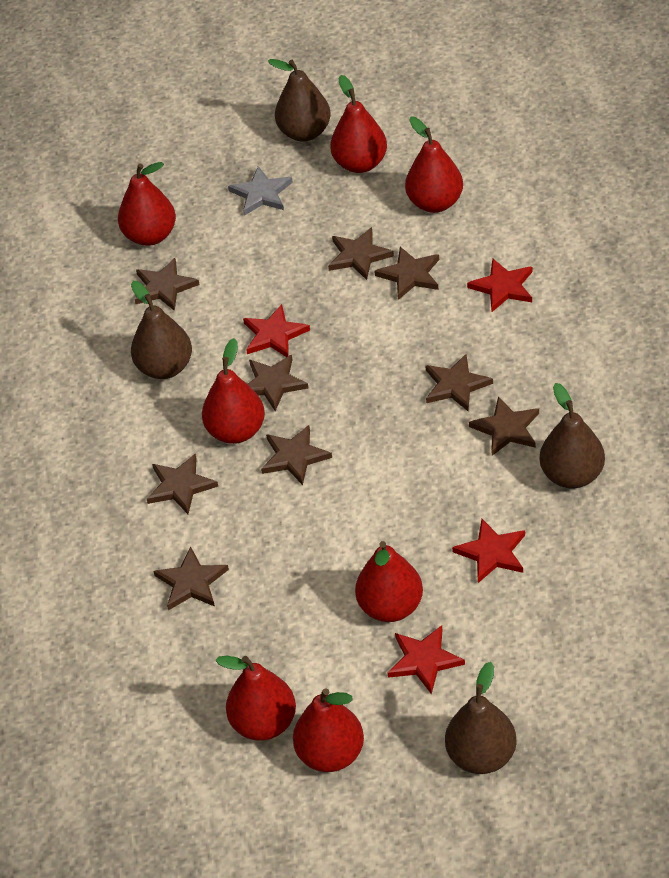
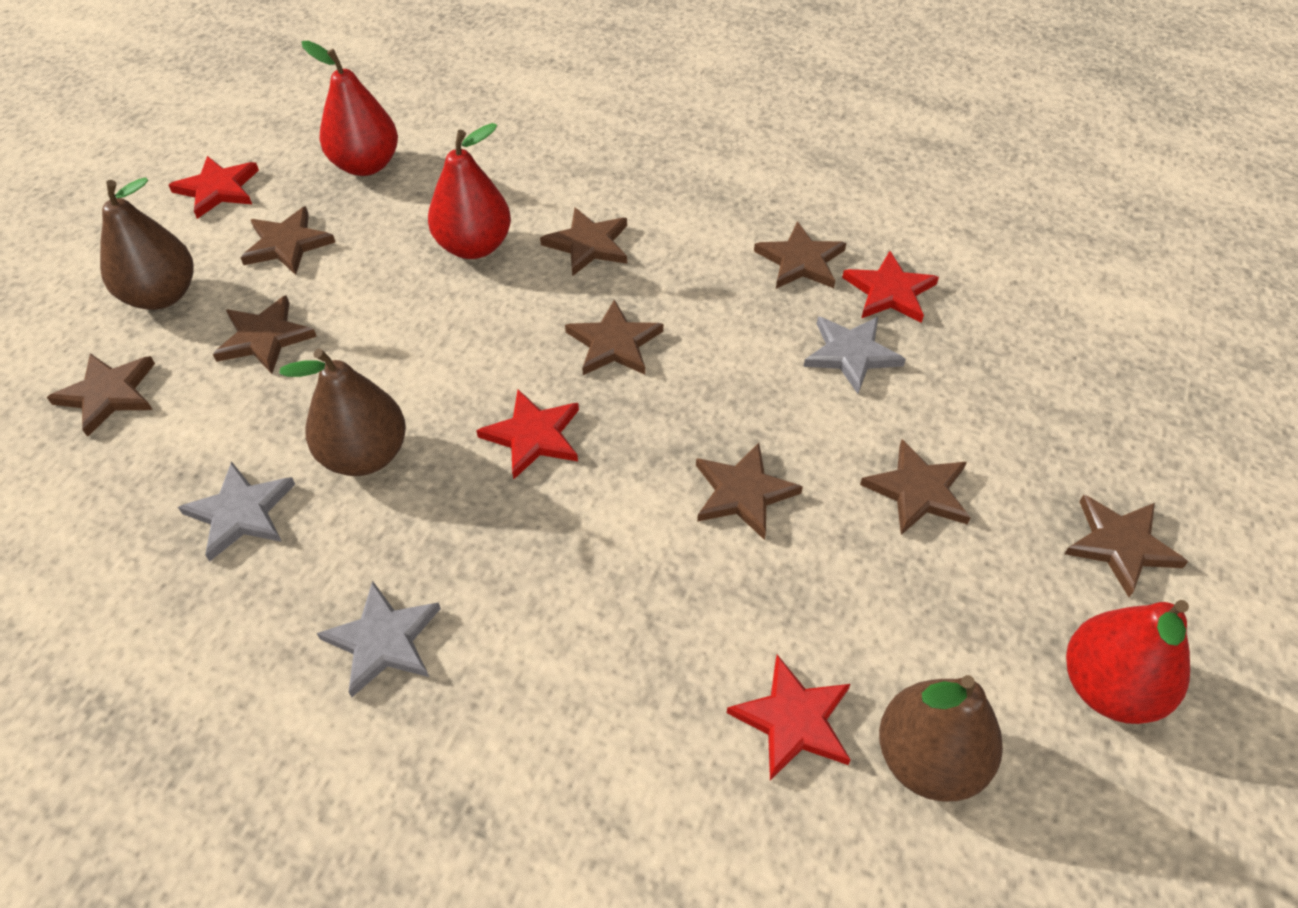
brown pear: 4 -> 3
grey star: 1 -> 3
red pear: 7 -> 3

